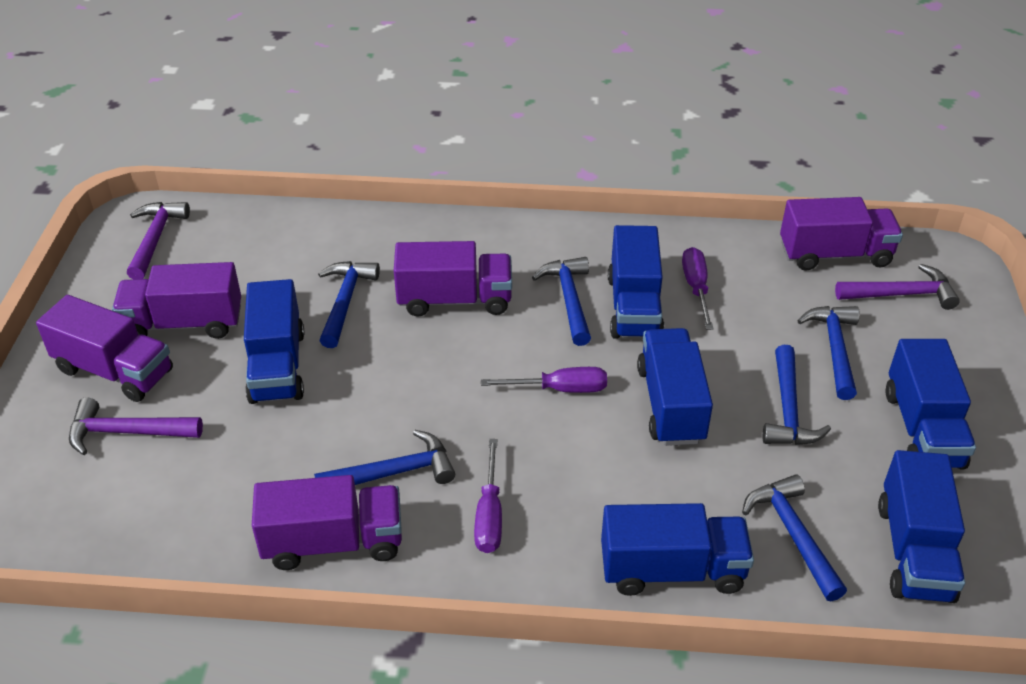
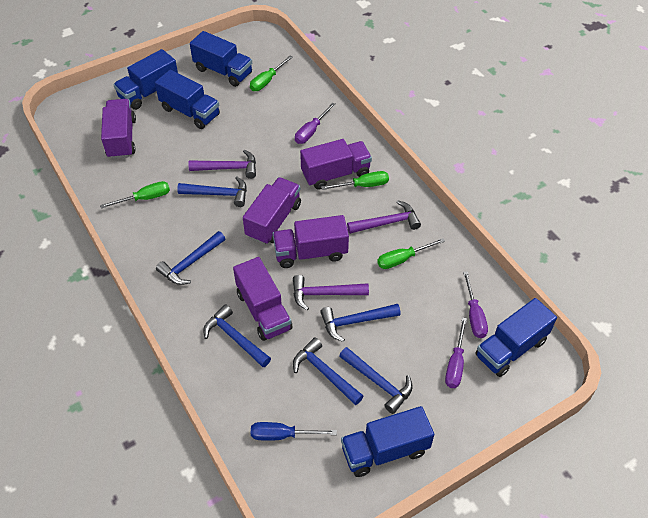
blue screwdriver: 0 -> 1
blue truck: 6 -> 5
green screwdriver: 0 -> 4

